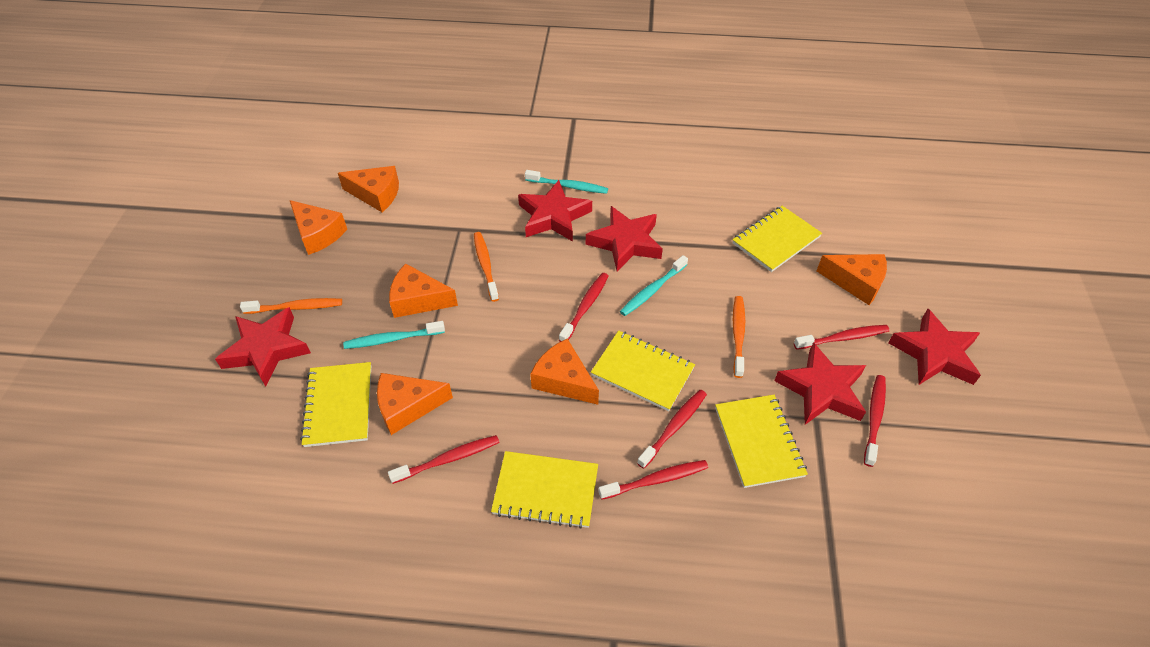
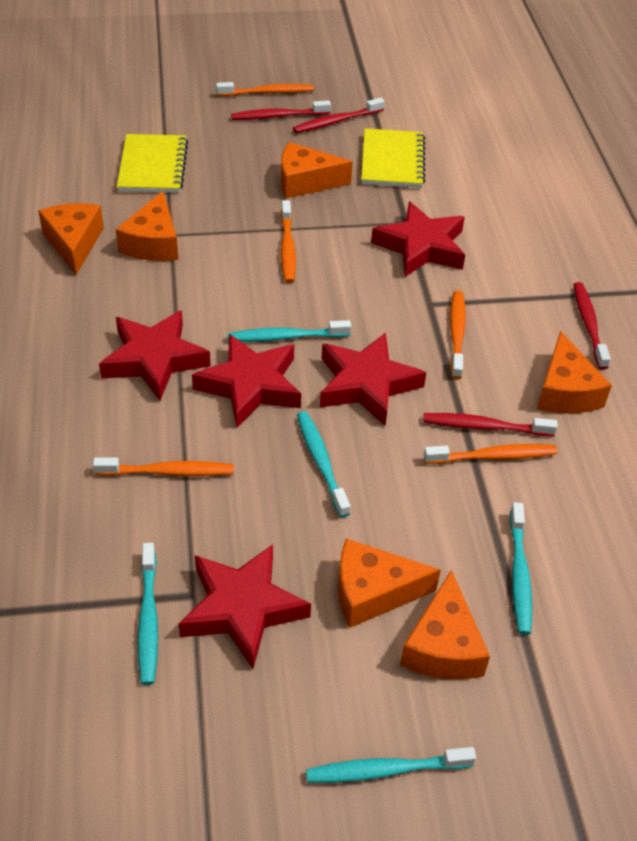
orange toothbrush: 3 -> 5
red toothbrush: 6 -> 4
turquoise toothbrush: 3 -> 5
yellow notebook: 5 -> 2

